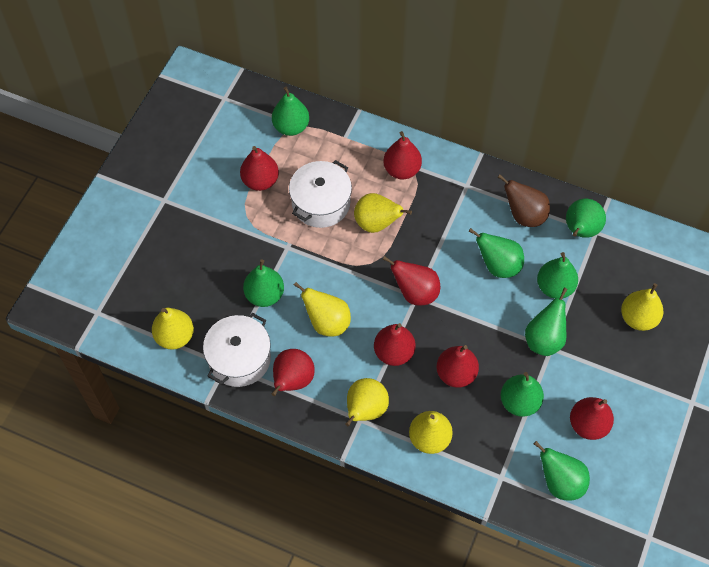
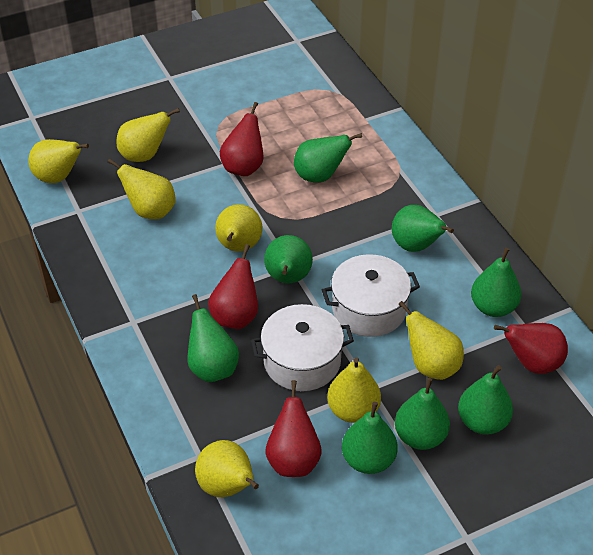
brown pear: 1 -> 0
red pear: 7 -> 4
yellow pear: 6 -> 7

